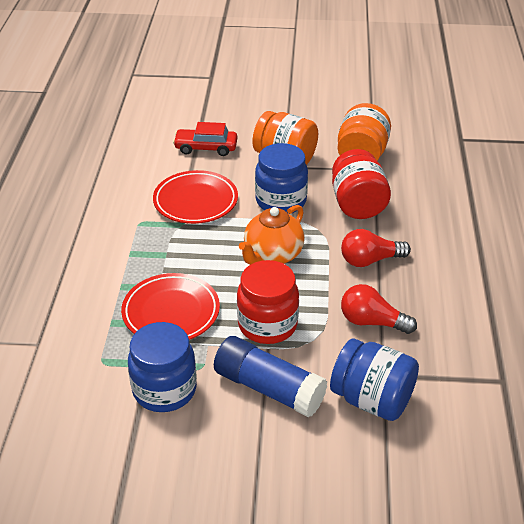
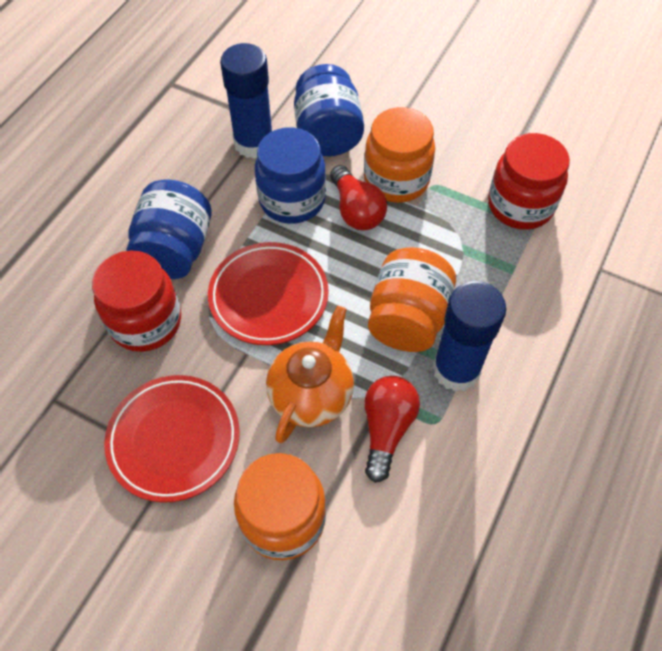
blue glue stick: 1 -> 2
orange jar: 2 -> 3
red car: 1 -> 0

